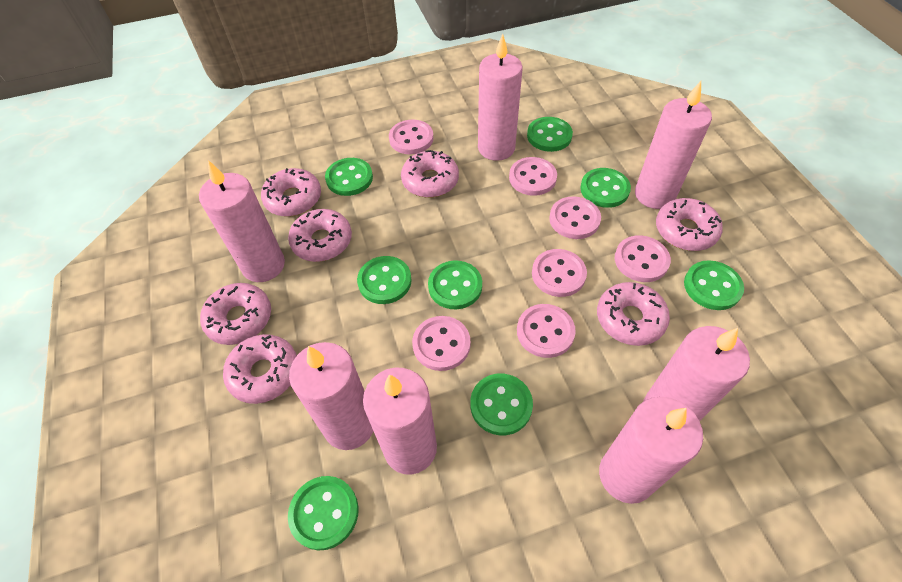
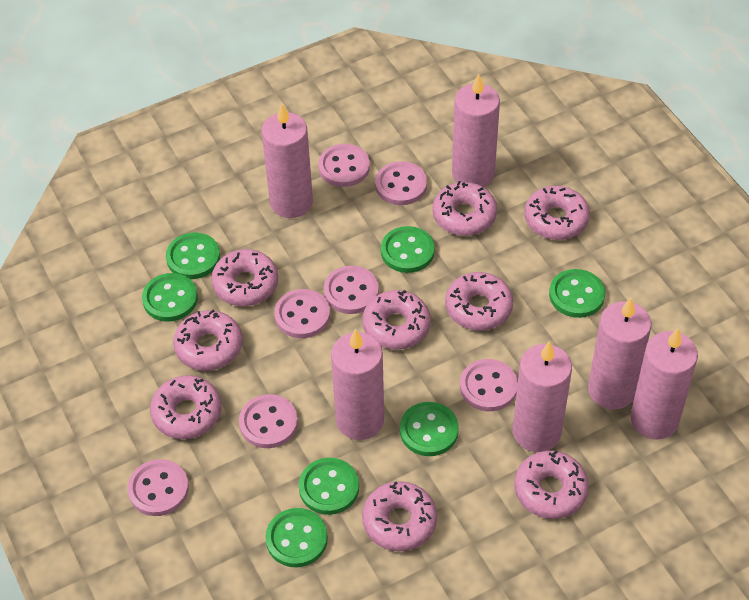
green button: 8 -> 7
pink candle: 7 -> 6
pink donut: 7 -> 9

